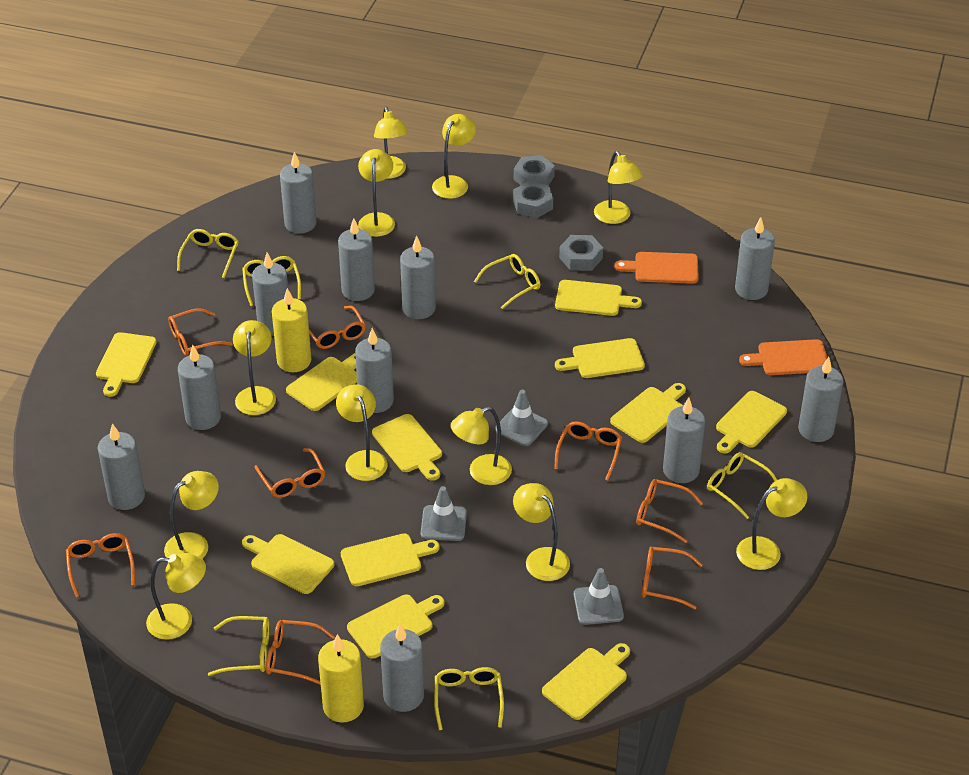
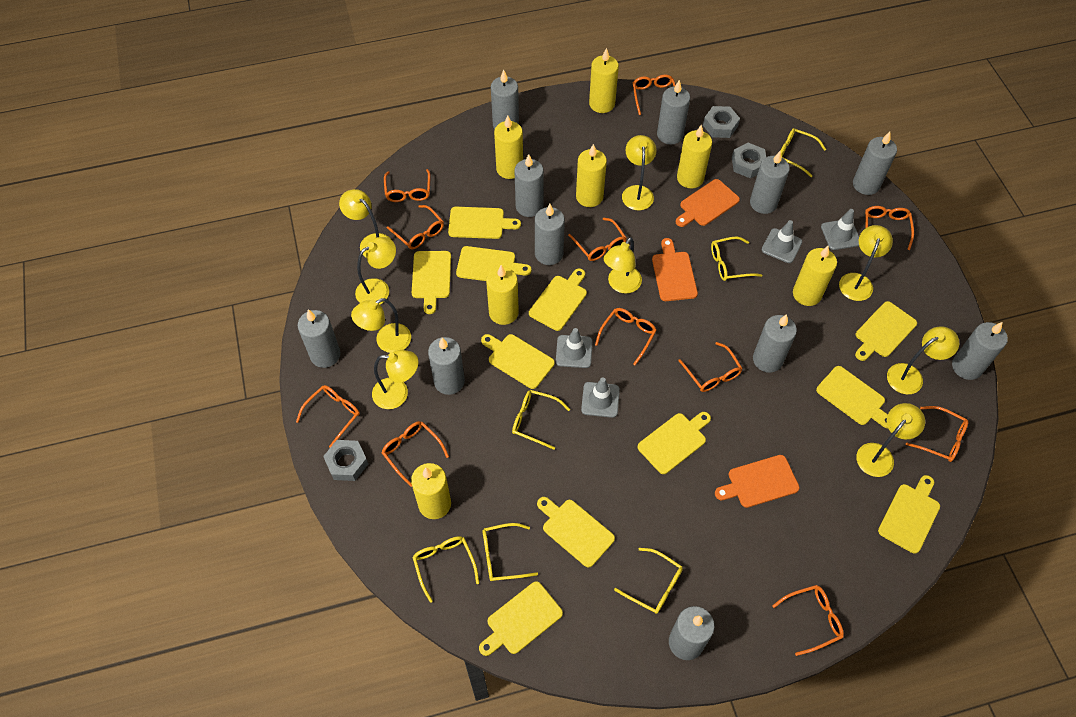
grey traffic cone: 3 -> 4
orange cutting board: 2 -> 3
orange glasses: 8 -> 11
yellow candle: 2 -> 7
yellow lamp: 11 -> 9

